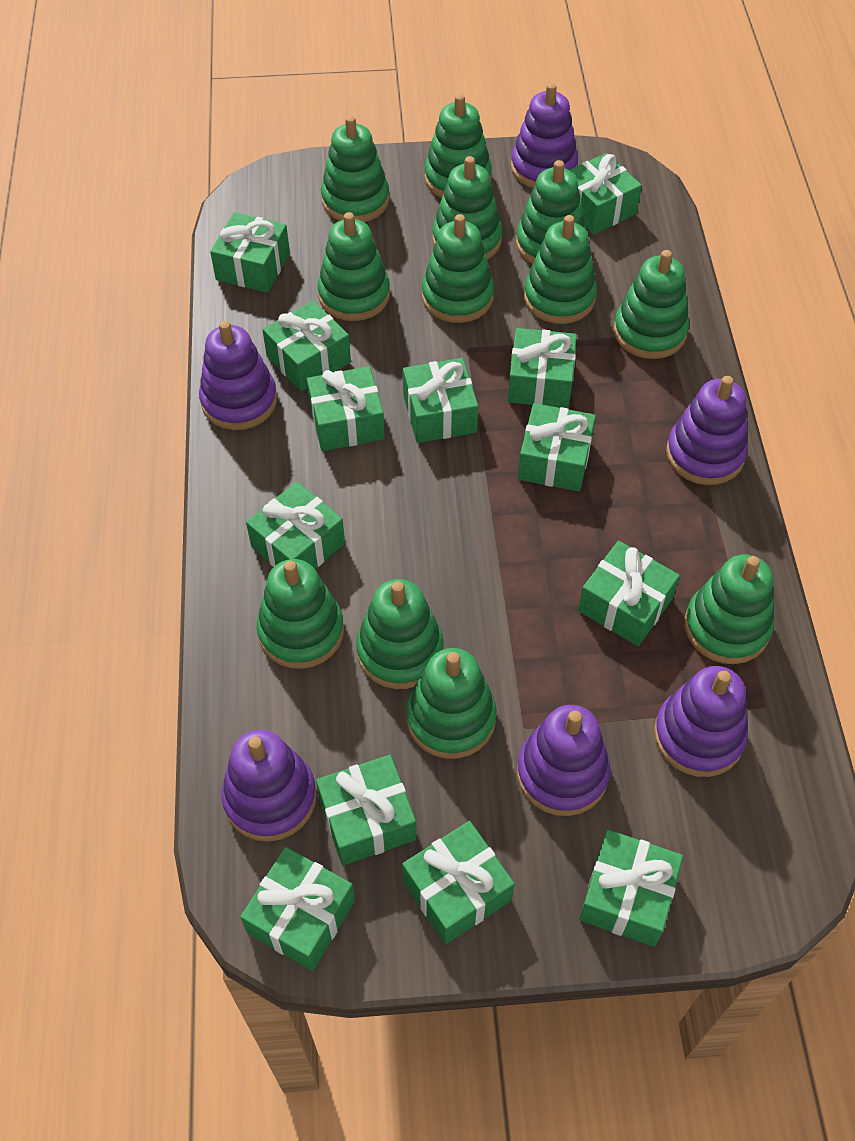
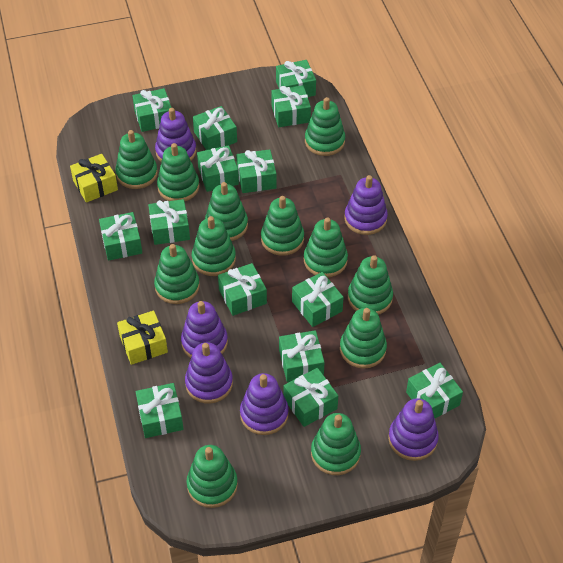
green gift: 13 -> 14
yellow gift: 0 -> 2

